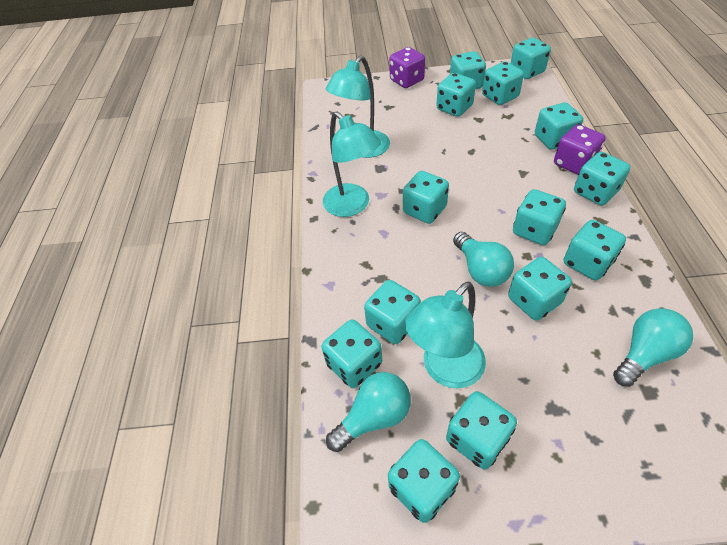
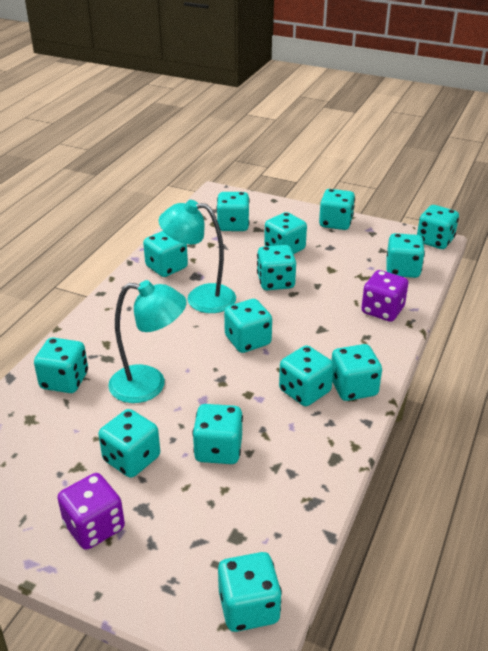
turquoise lamp: 3 -> 2
turquoise light bulb: 3 -> 0

